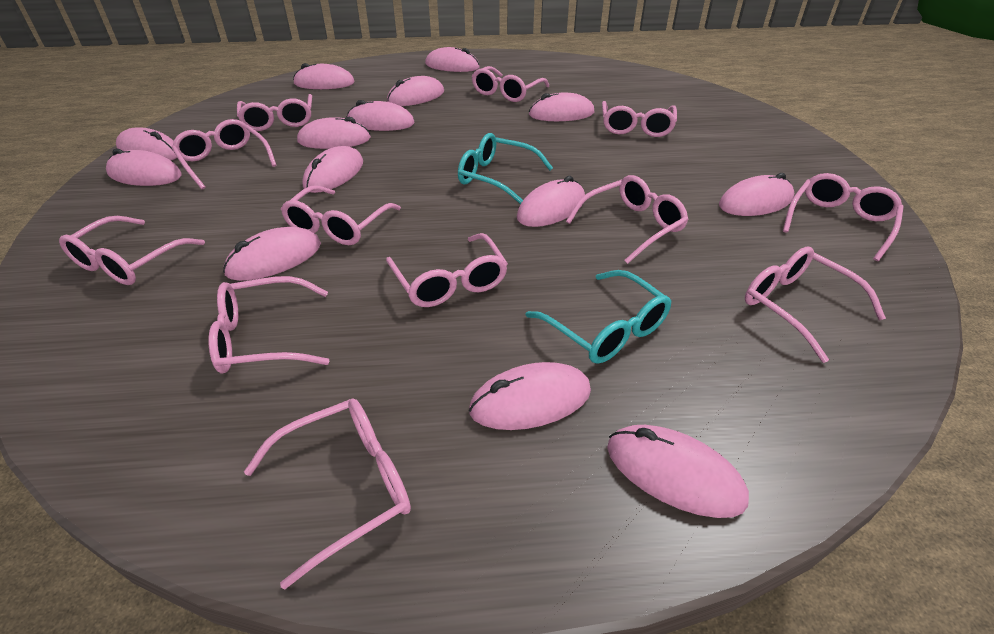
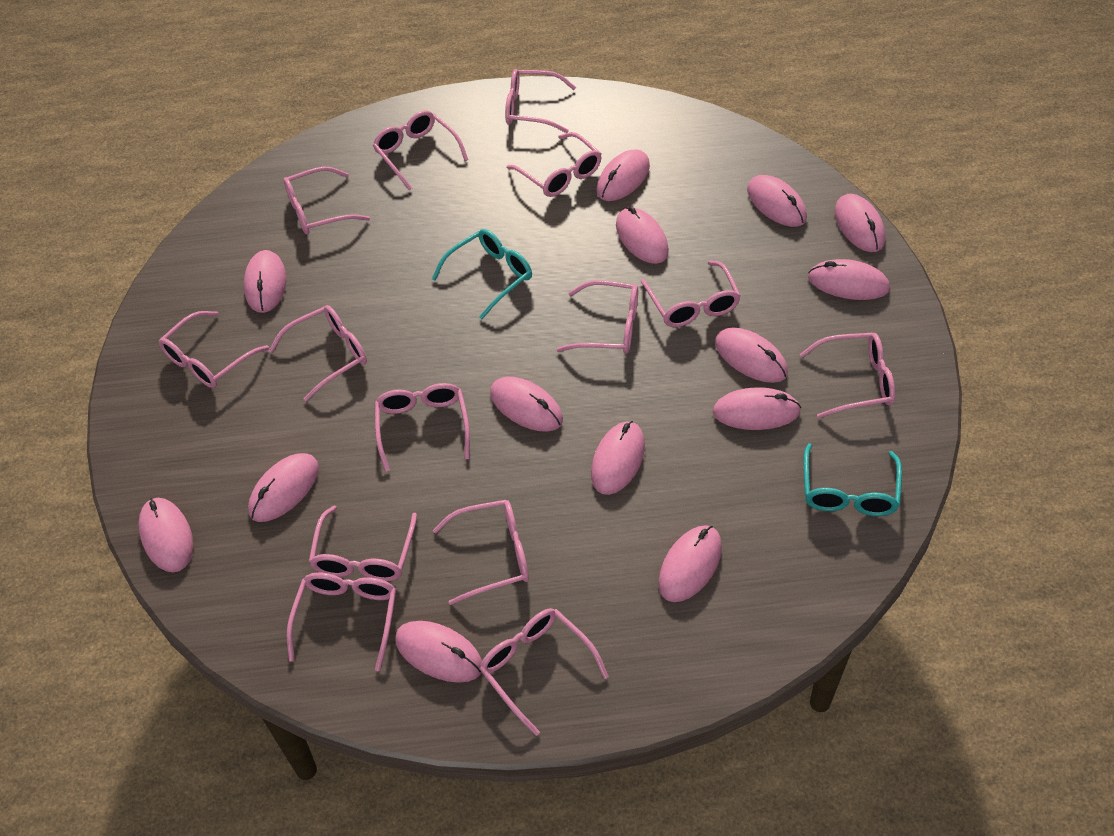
pink glasses: 12 -> 14

